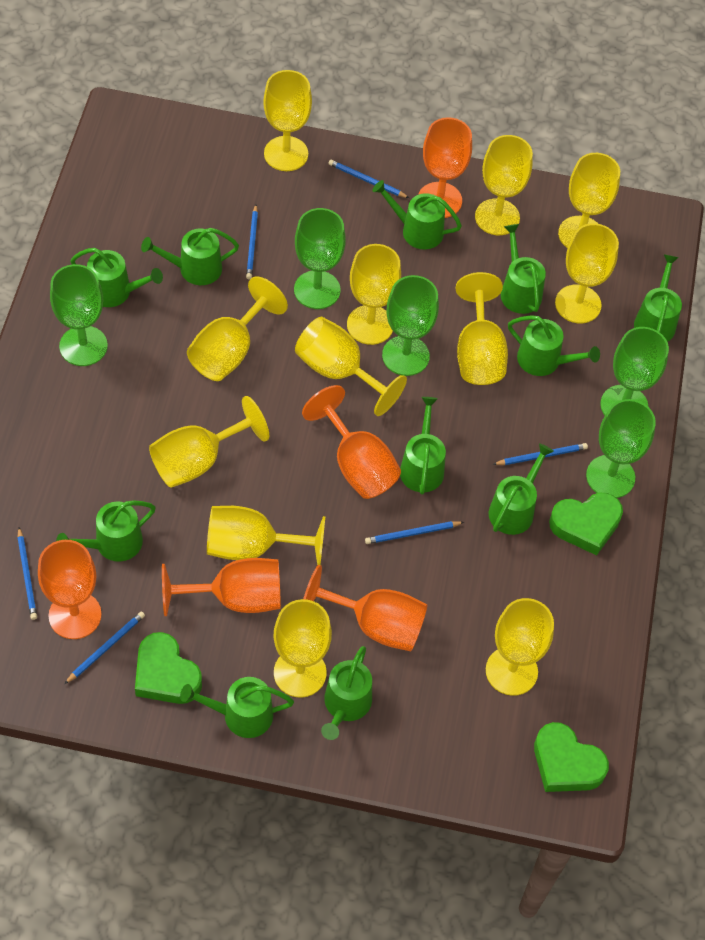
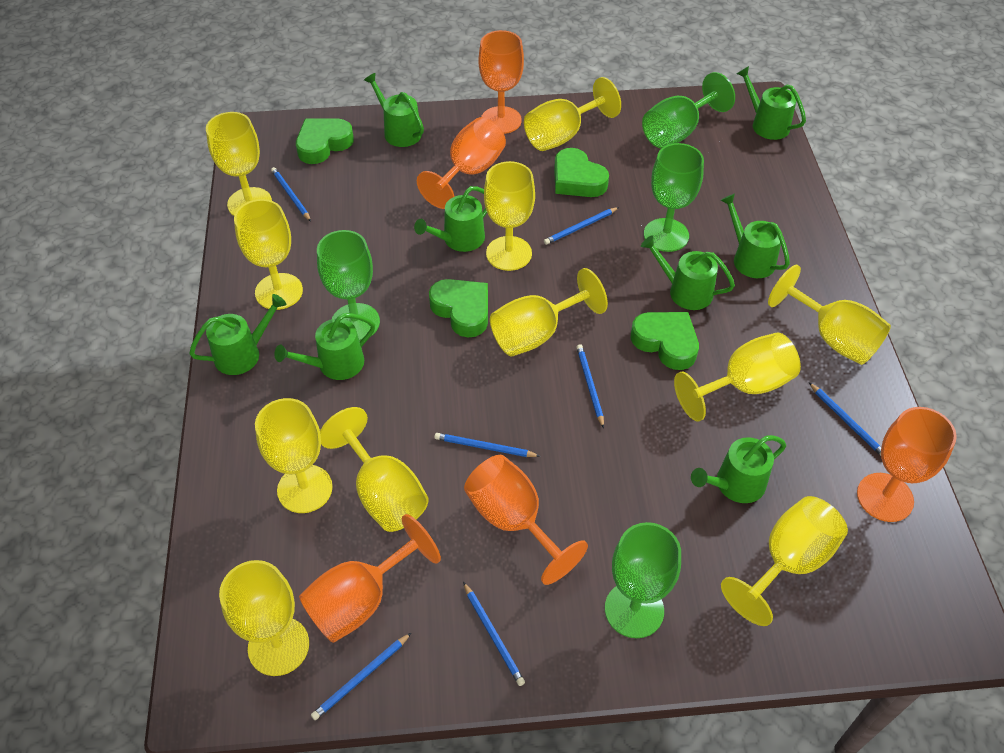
blue pencil: 6 -> 7
green goblet: 5 -> 4
green heart: 3 -> 4
green watering can: 11 -> 8
yellow goblet: 12 -> 11

